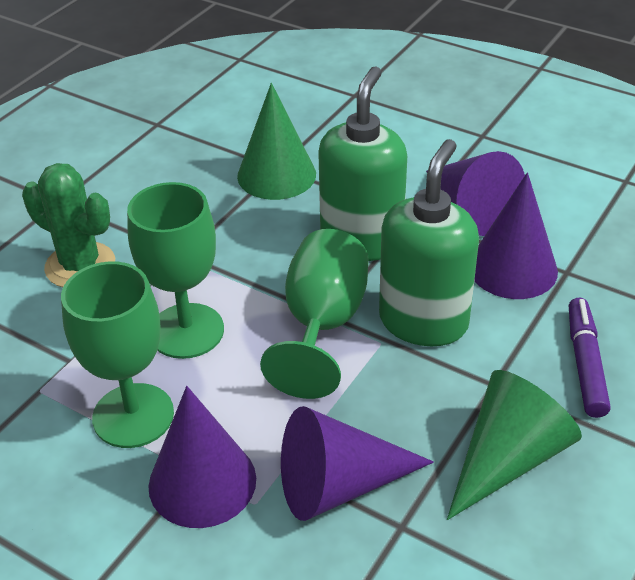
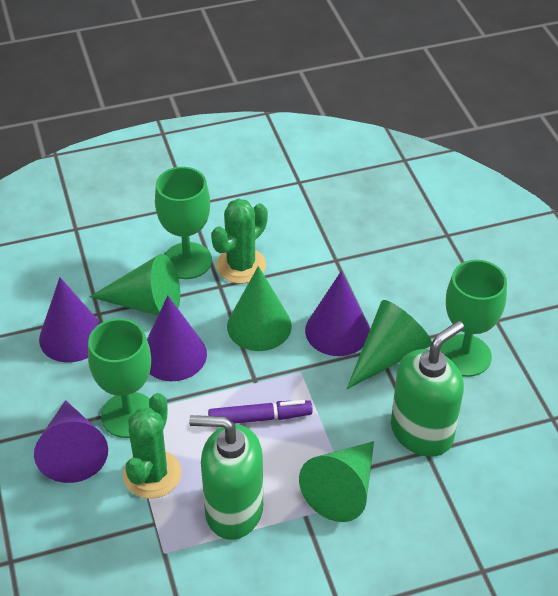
green cactus: 1 -> 2
green cone: 2 -> 4

